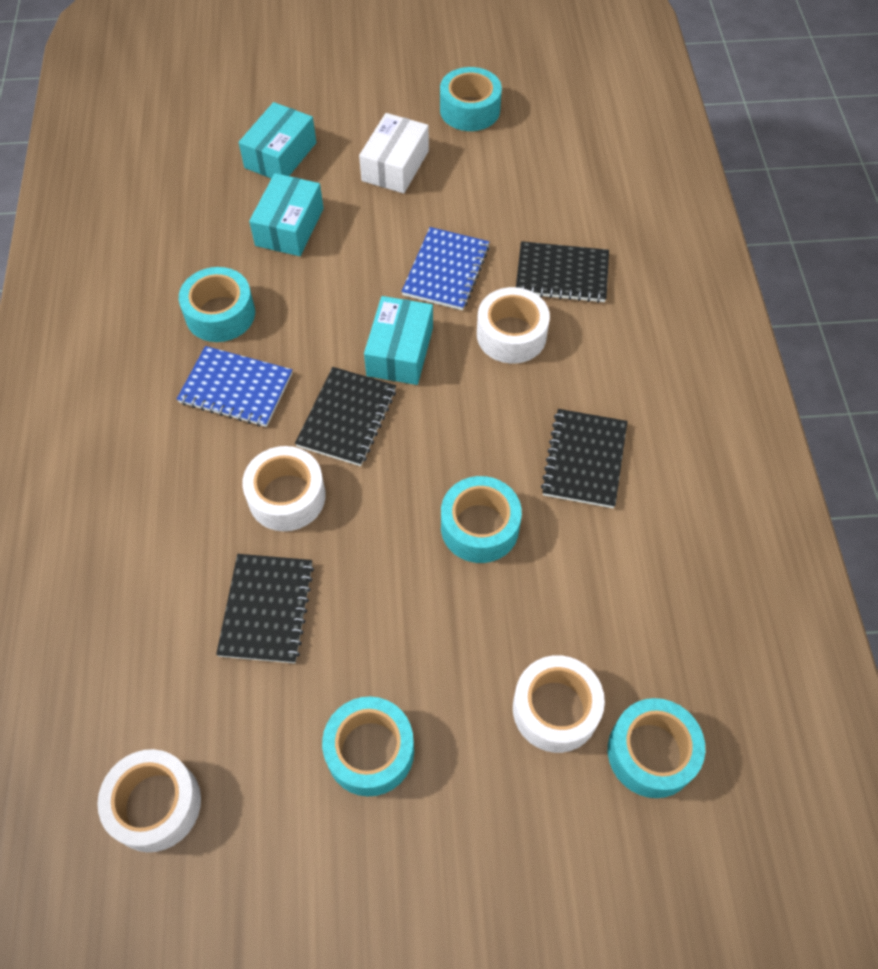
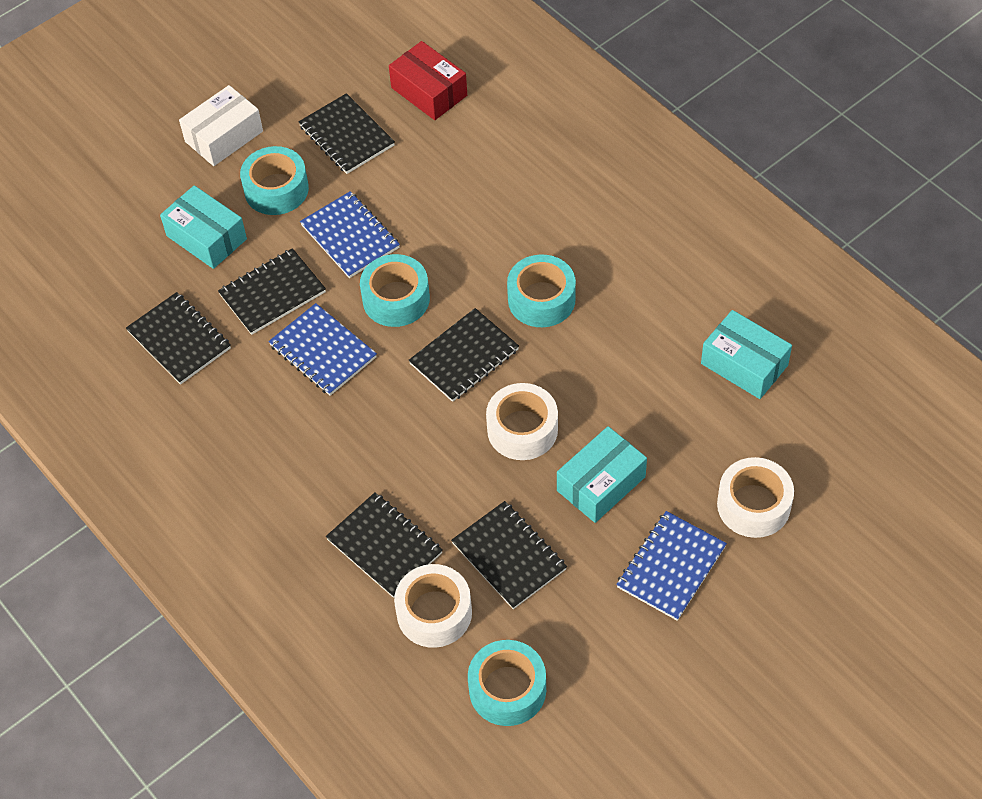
black notebook: 4 -> 6
blue notebook: 2 -> 3
red box: 0 -> 1
turquoise tape: 5 -> 4
white tape: 4 -> 3

